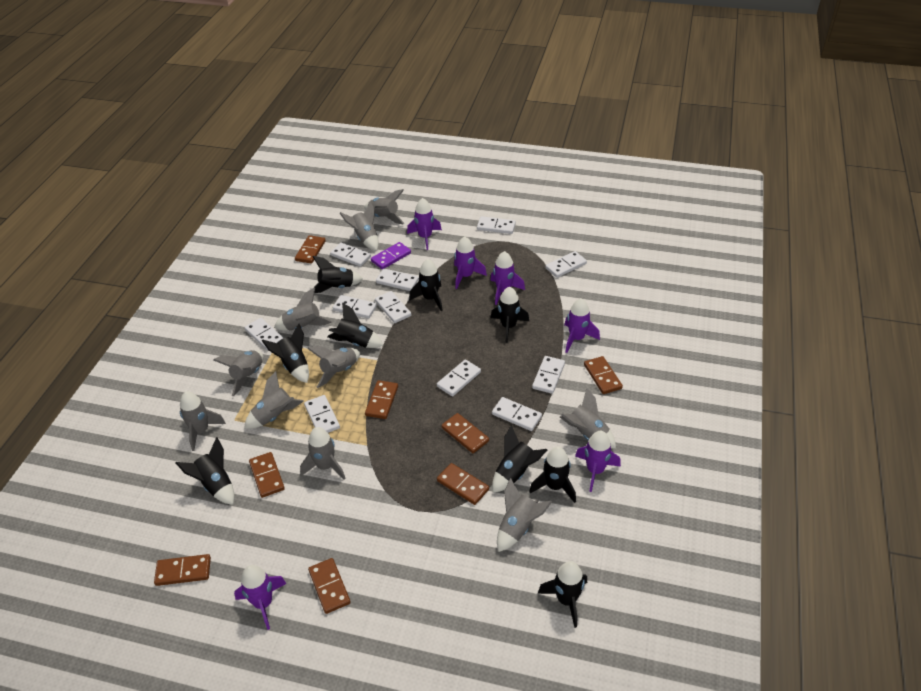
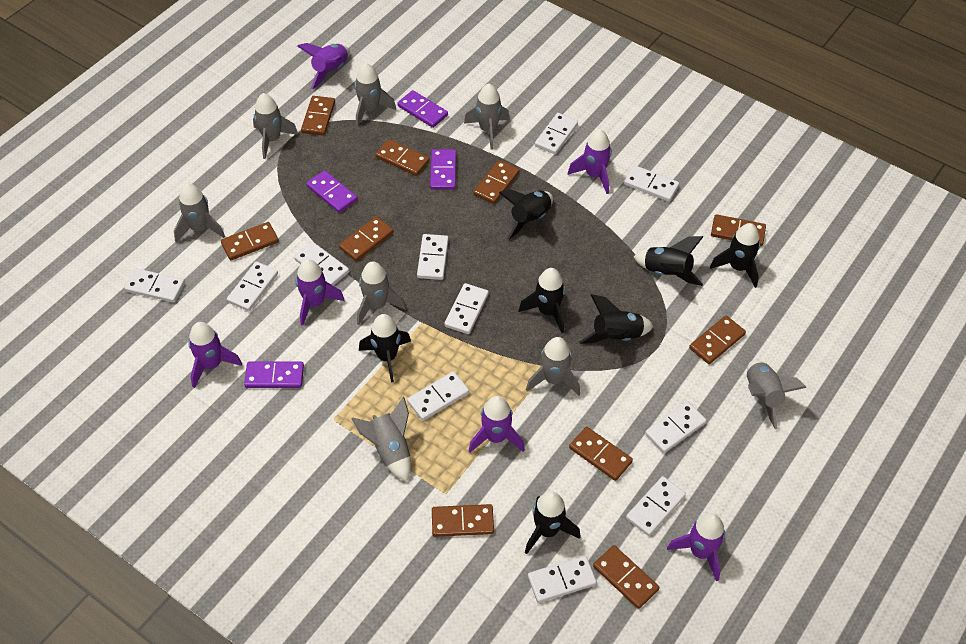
black rocket: 9 -> 7
brown domino: 8 -> 10
grey rocket: 10 -> 8
purple domino: 1 -> 4

